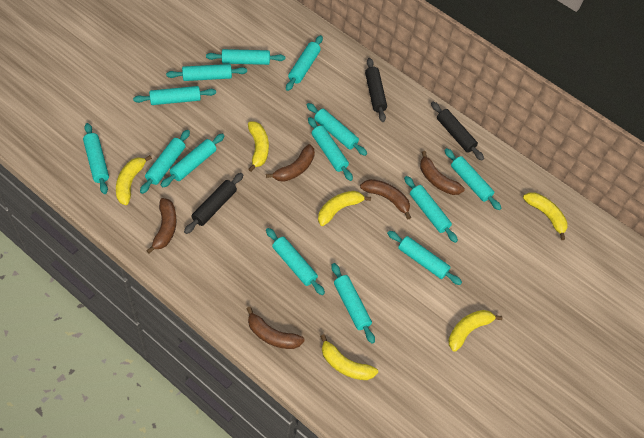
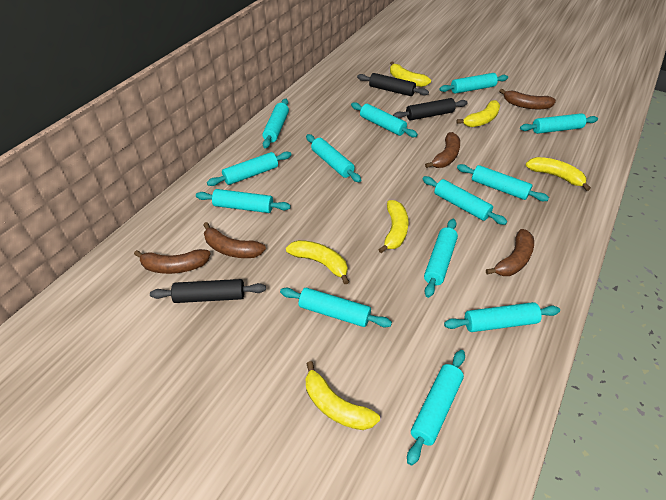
turquoise rolling pin: 14 -> 13

